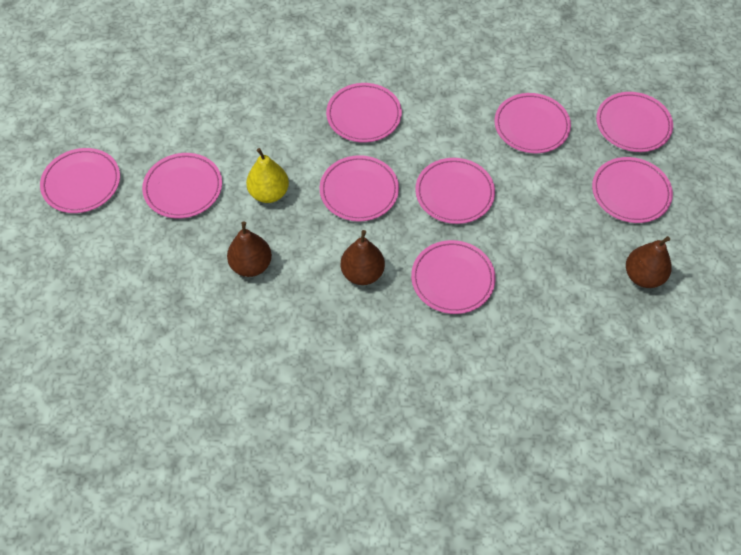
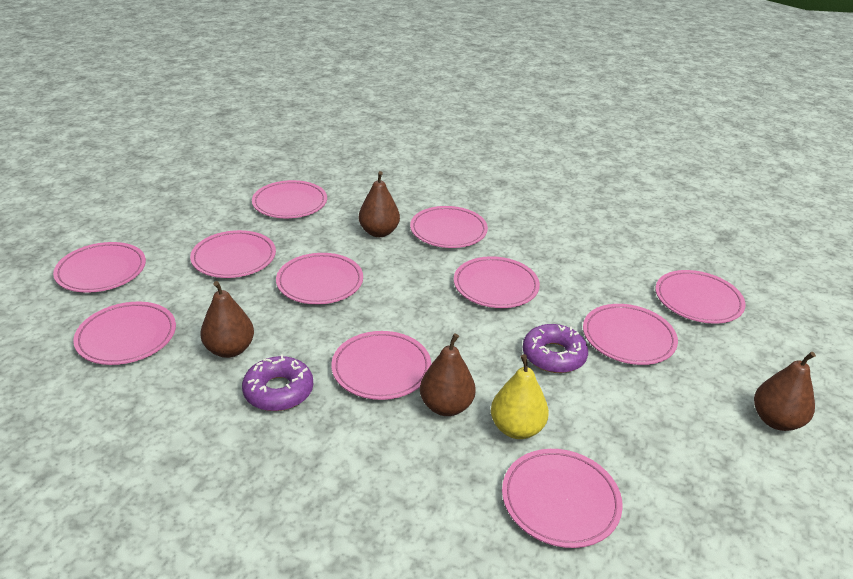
brown pear: 3 -> 4
pink plate: 9 -> 11
purple donut: 0 -> 2

